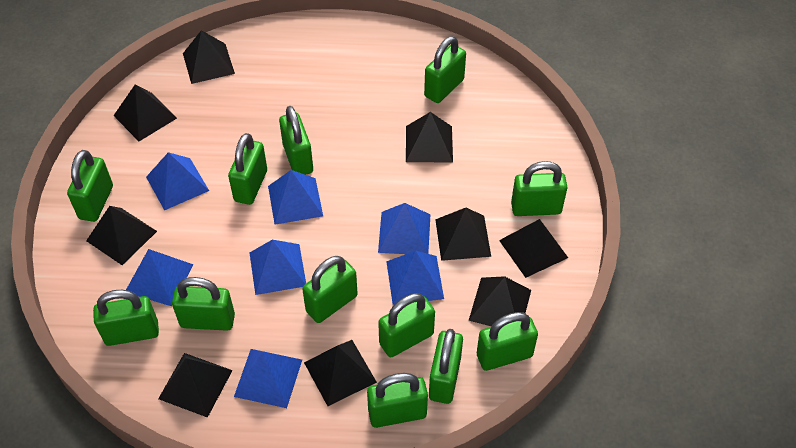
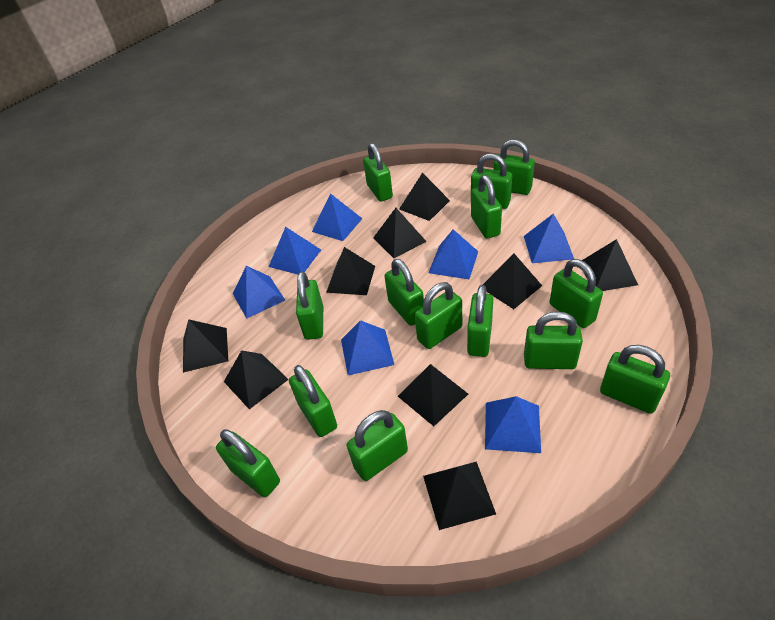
green padlock: 12 -> 14

